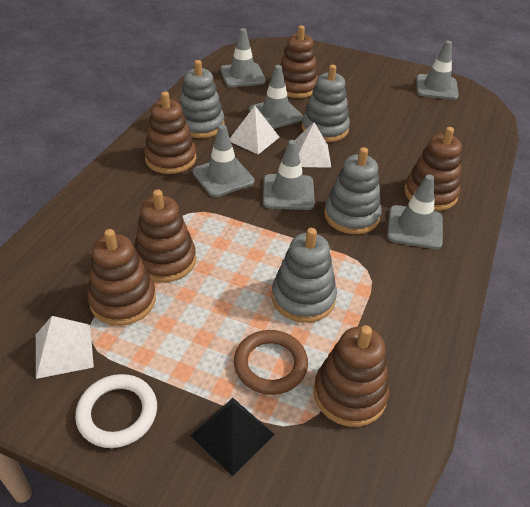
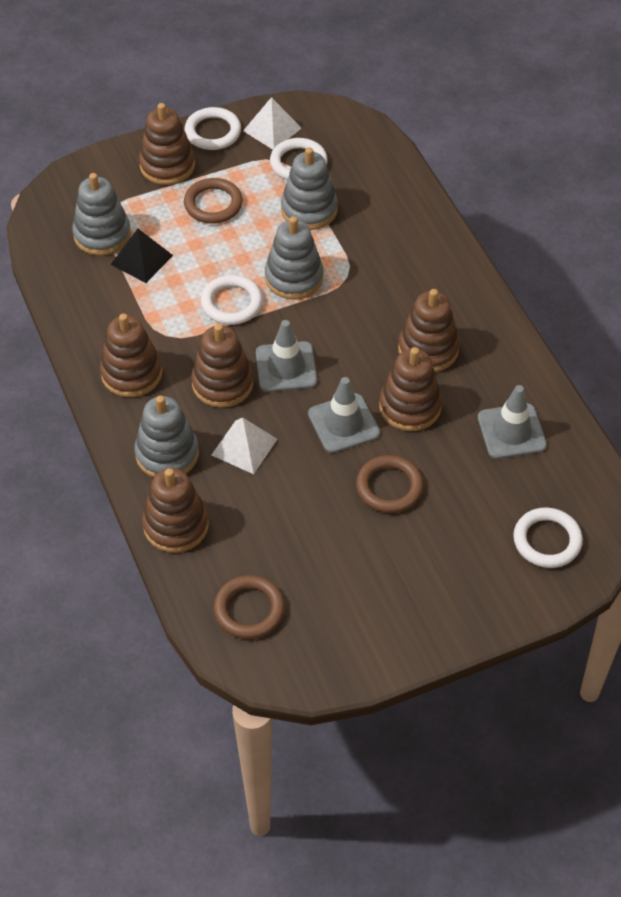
brown ring: 1 -> 3
grey traffic cone: 6 -> 3
white pyramid: 3 -> 2
white ring: 1 -> 4

